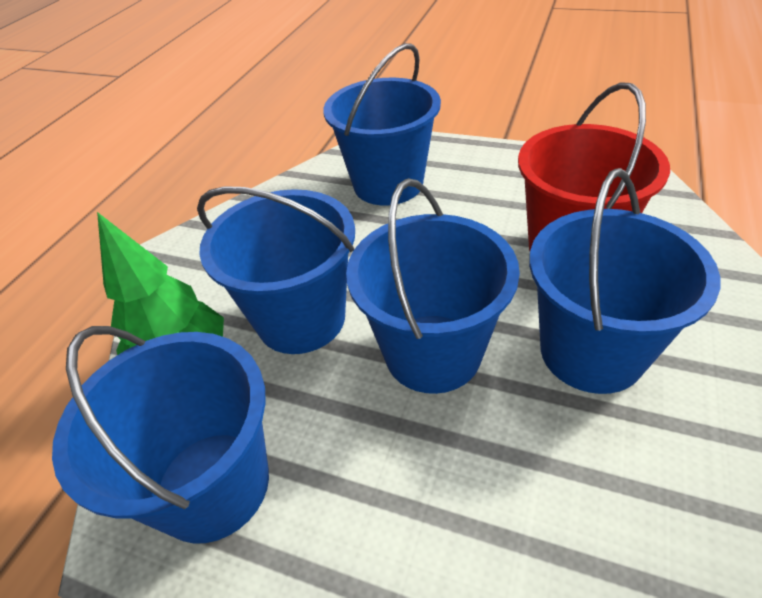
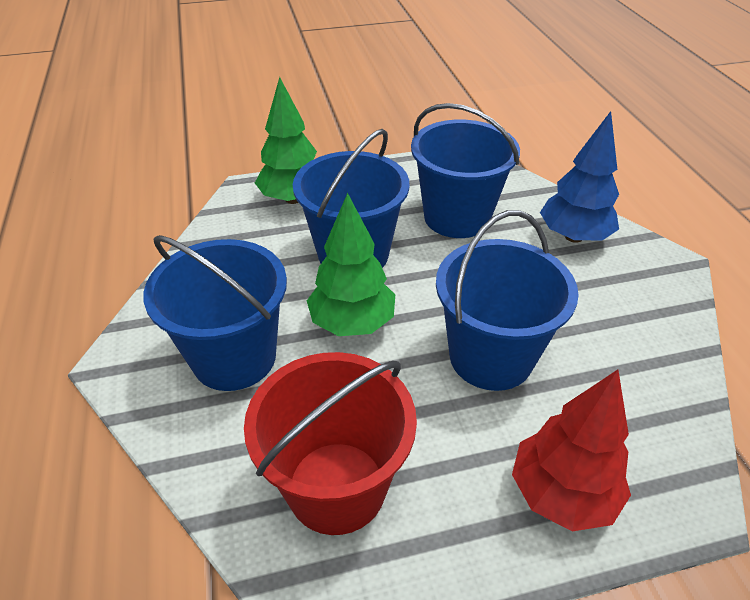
blue bucket: 5 -> 4
blue tree: 0 -> 1
green tree: 1 -> 2
red tree: 0 -> 1

